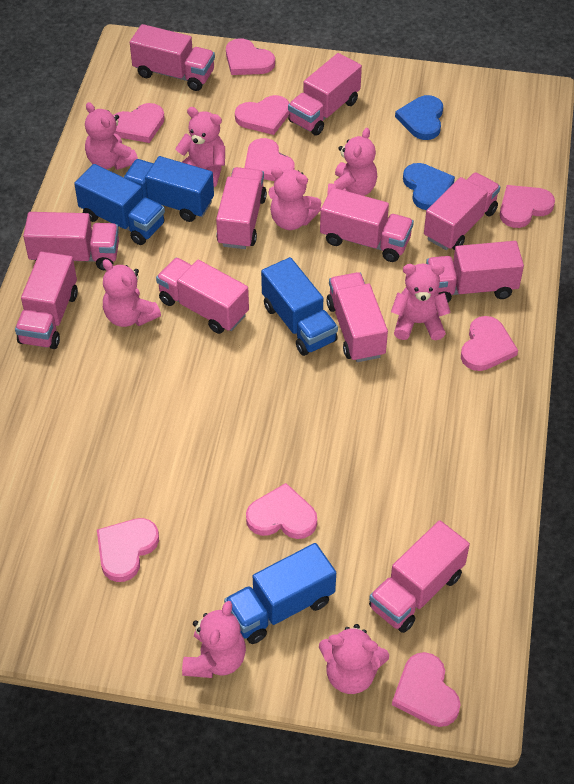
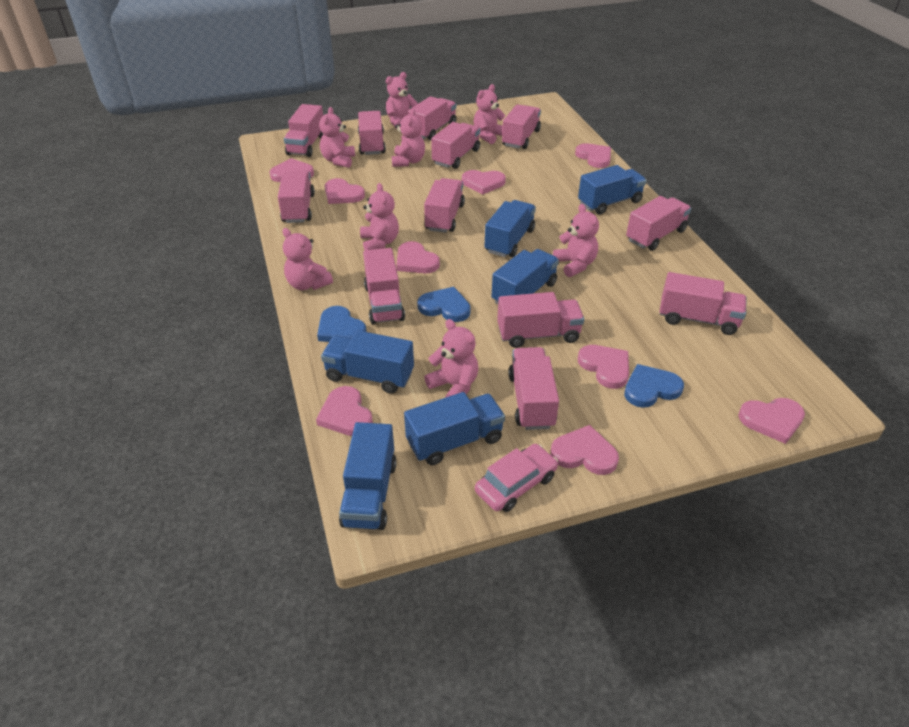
blue heart: 2 -> 3
blue truck: 4 -> 6
pink car: 0 -> 1
pink truck: 11 -> 12

